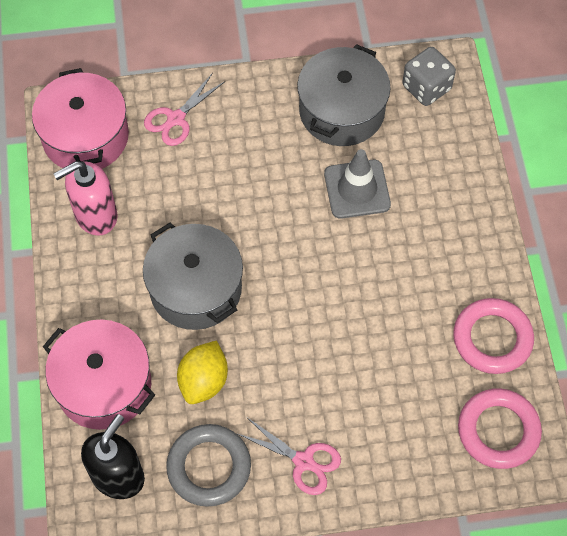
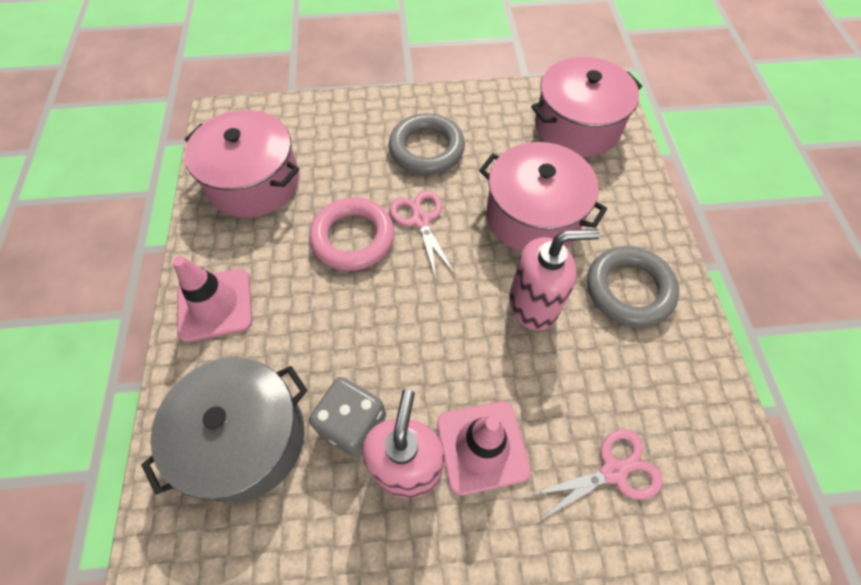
black soap dispenser: 1 -> 0
grey pot: 2 -> 1
grey ring: 1 -> 2
grey traffic cone: 1 -> 0
pink pot: 2 -> 3
pink ring: 2 -> 1
pink soap dispenser: 1 -> 2
pink traffic cone: 0 -> 2
yellow lemon: 1 -> 0

